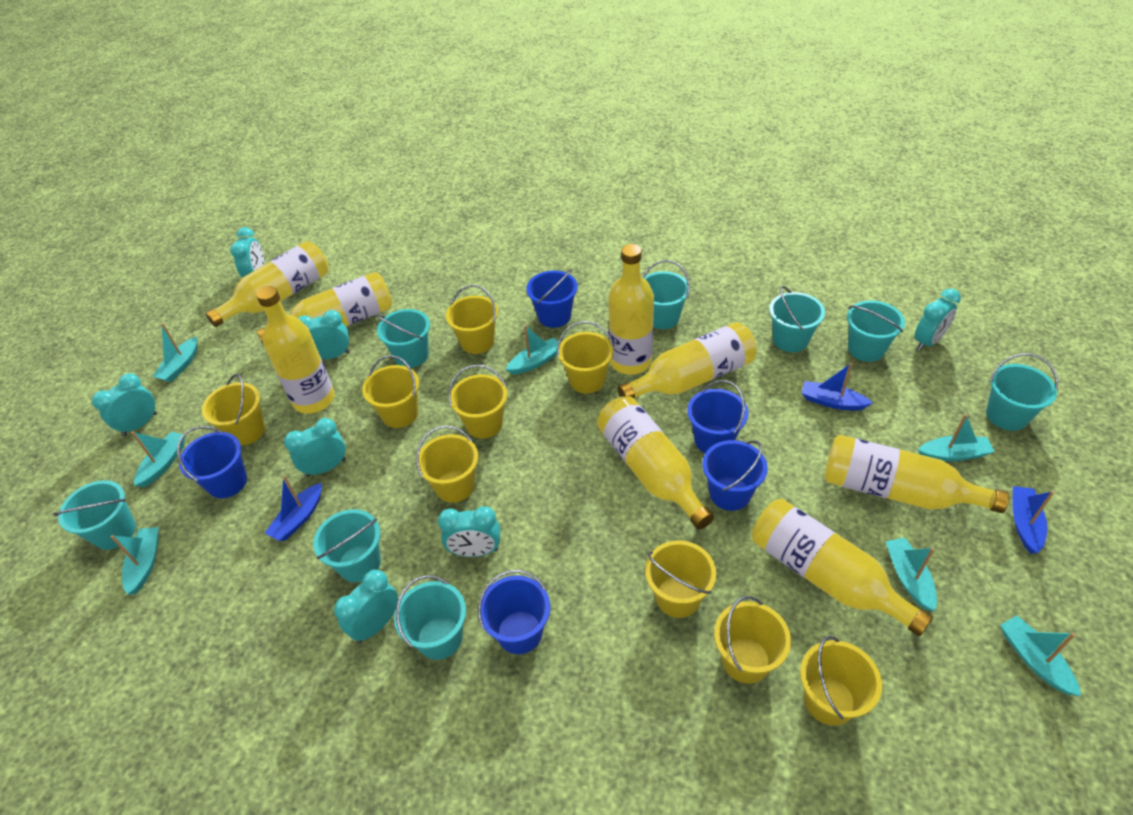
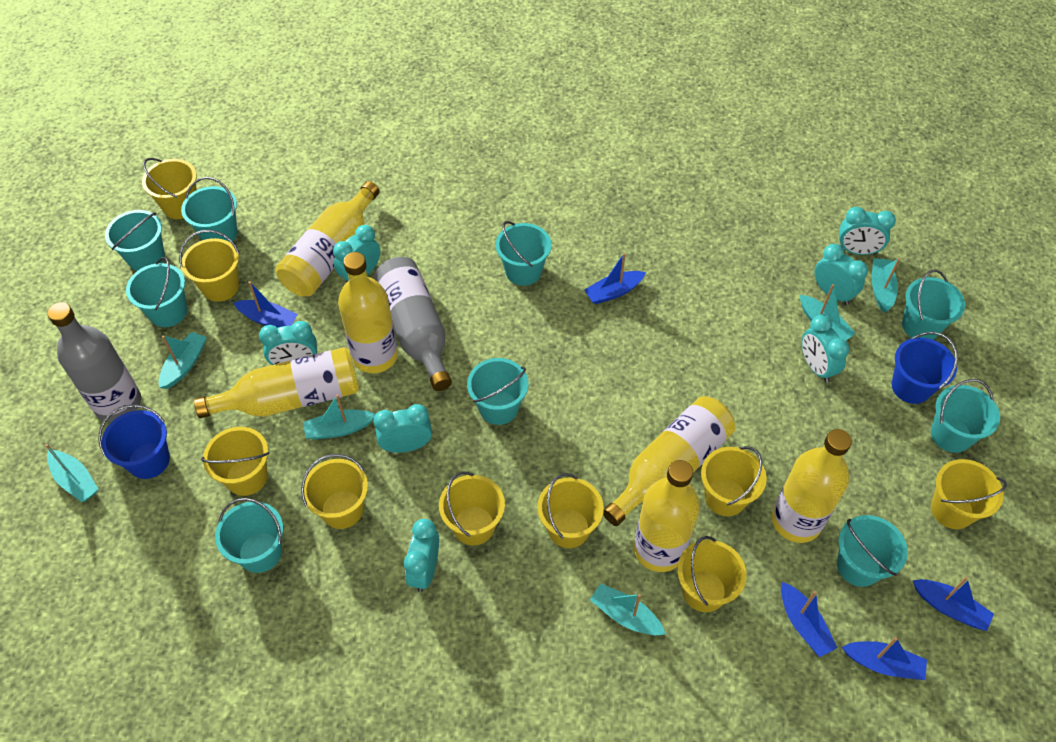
blue boat: 3 -> 5
blue bucket: 5 -> 2
grey bottle: 0 -> 2
turquoise boat: 7 -> 6
turquoise bucket: 8 -> 9
yellow bottle: 8 -> 6

